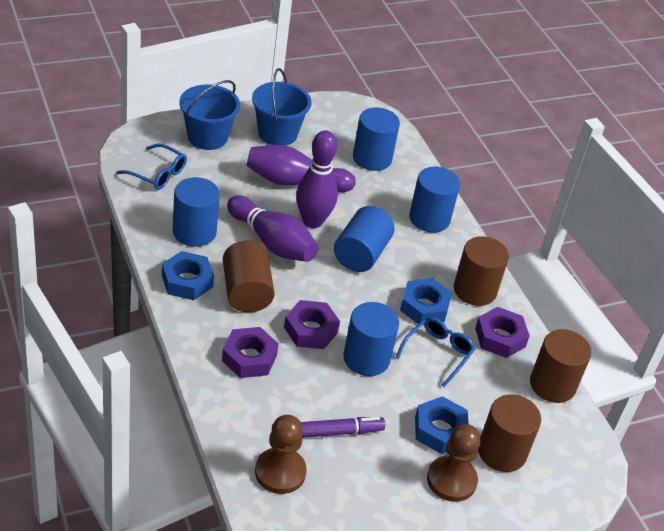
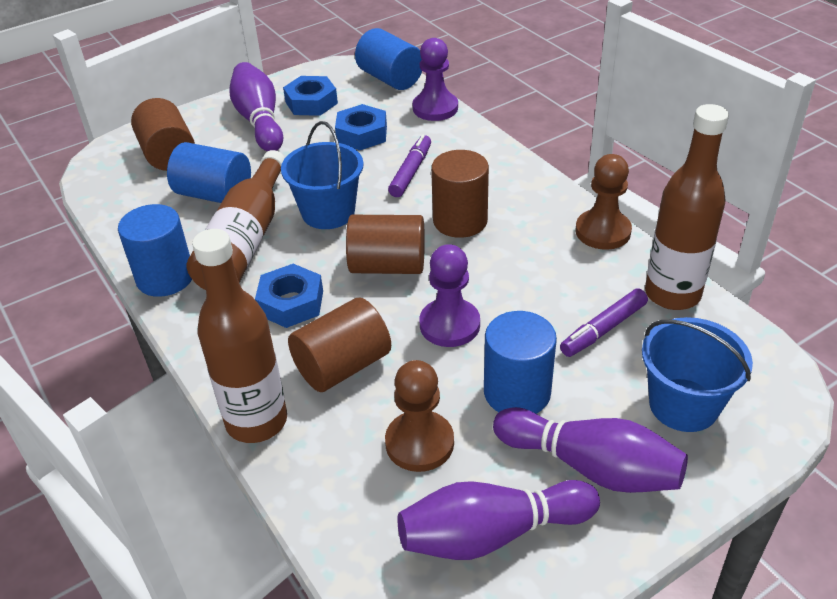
blue cylinder: 5 -> 4
blue glasses: 2 -> 0
brown bottle: 0 -> 3
purple marker: 1 -> 2
purple nut: 3 -> 0
purple pawn: 0 -> 2

